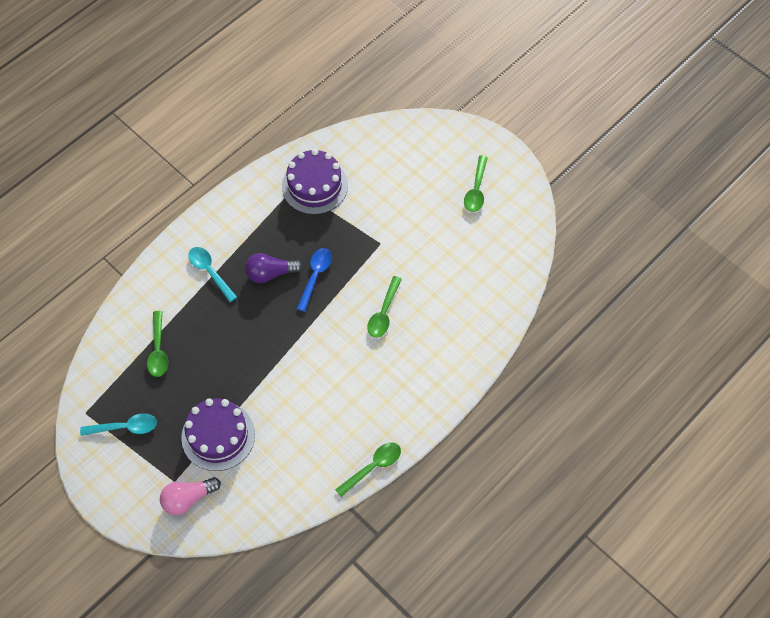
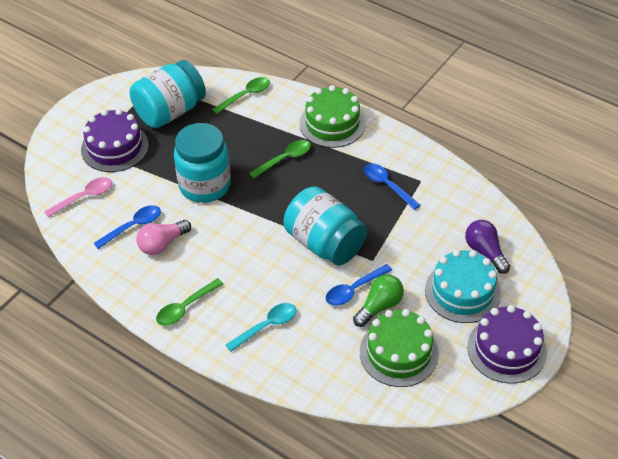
blue spoon: 1 -> 3
green cake: 0 -> 2
green light bulb: 0 -> 1
green spoon: 4 -> 3
pink spoon: 0 -> 1
turquoise cake: 0 -> 1
turquoise jar: 0 -> 3
turquoise spoon: 2 -> 1

